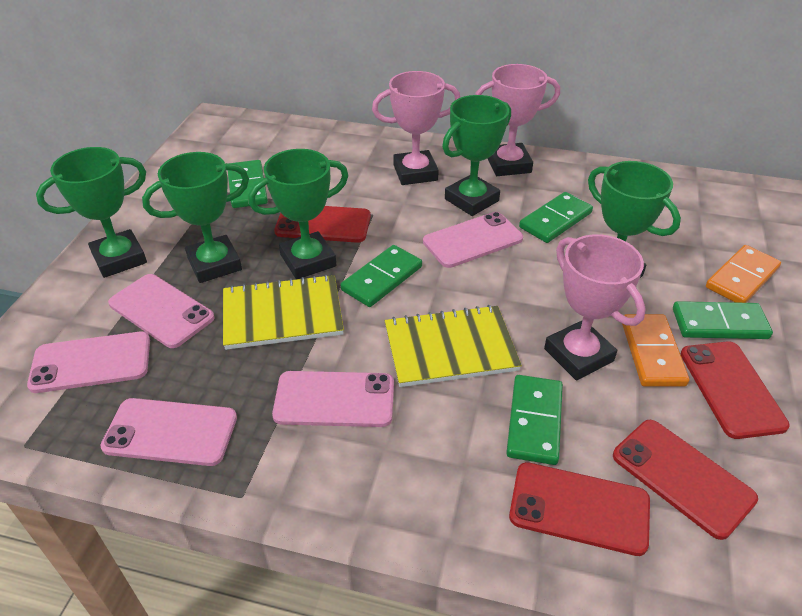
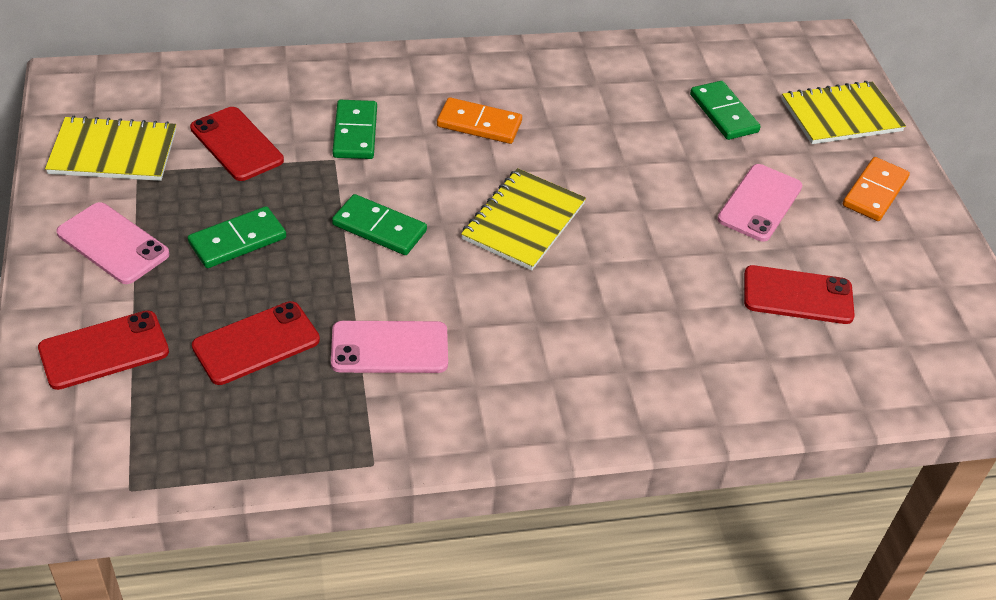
green domino: 5 -> 4
green trophy: 5 -> 0
pink phone: 5 -> 3
pink trophy: 3 -> 0
yellow notebook: 2 -> 3

